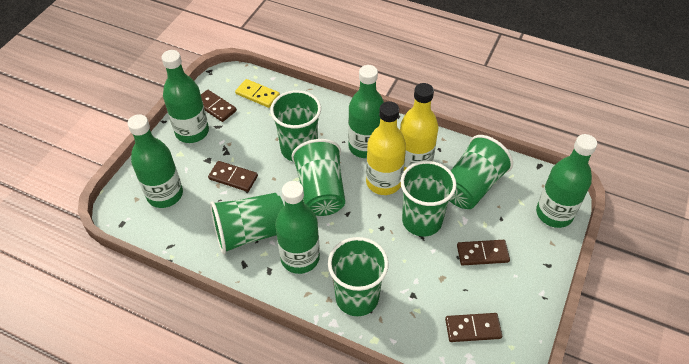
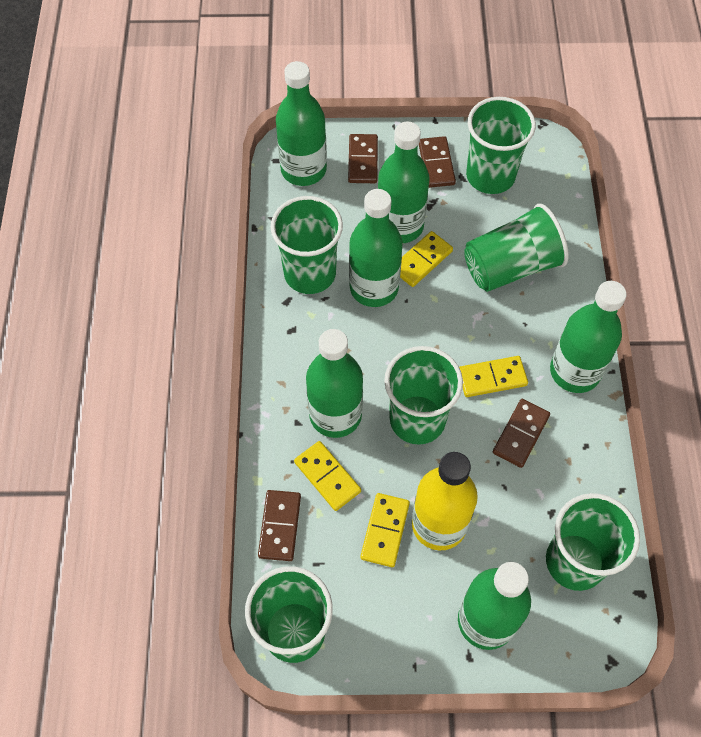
green bottle: 5 -> 6
yellow bottle: 2 -> 1
yellow domino: 1 -> 4

